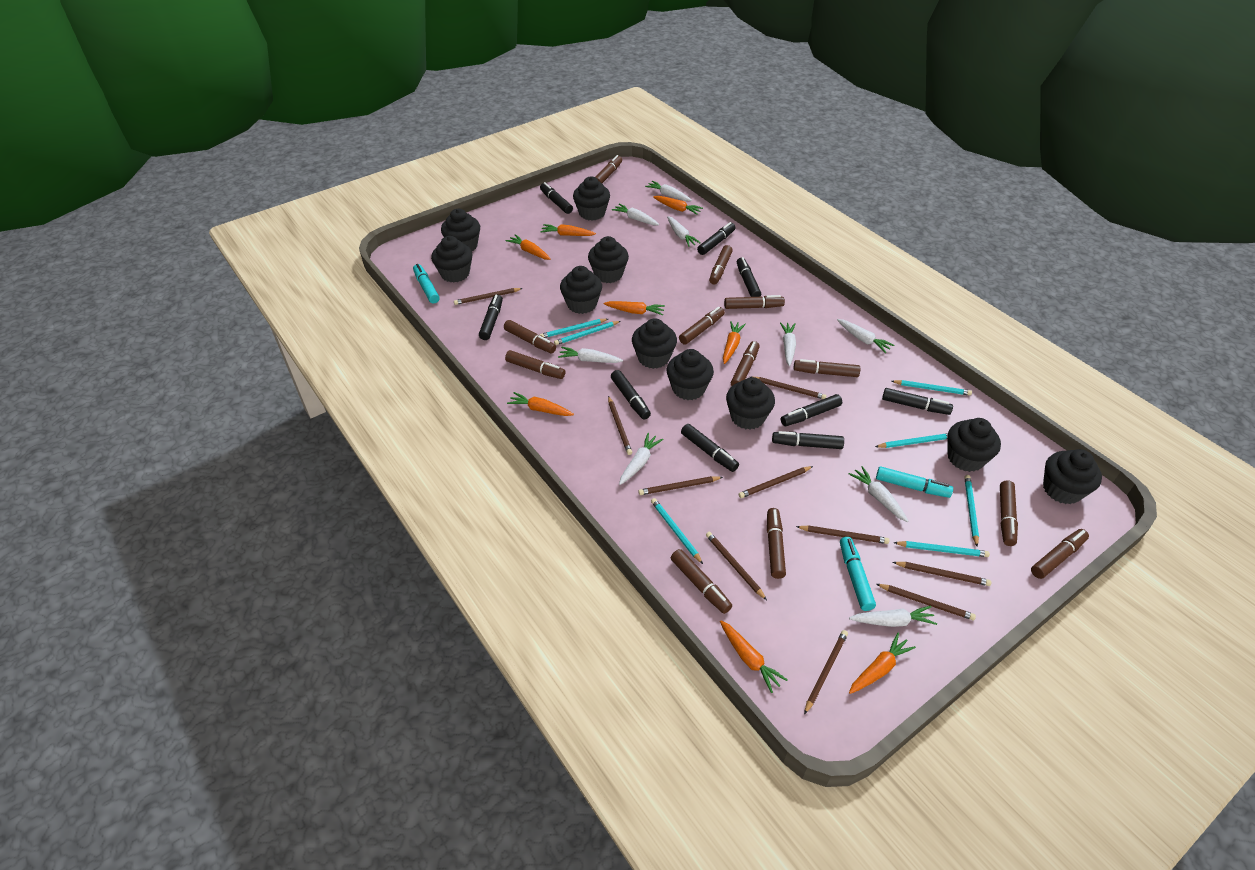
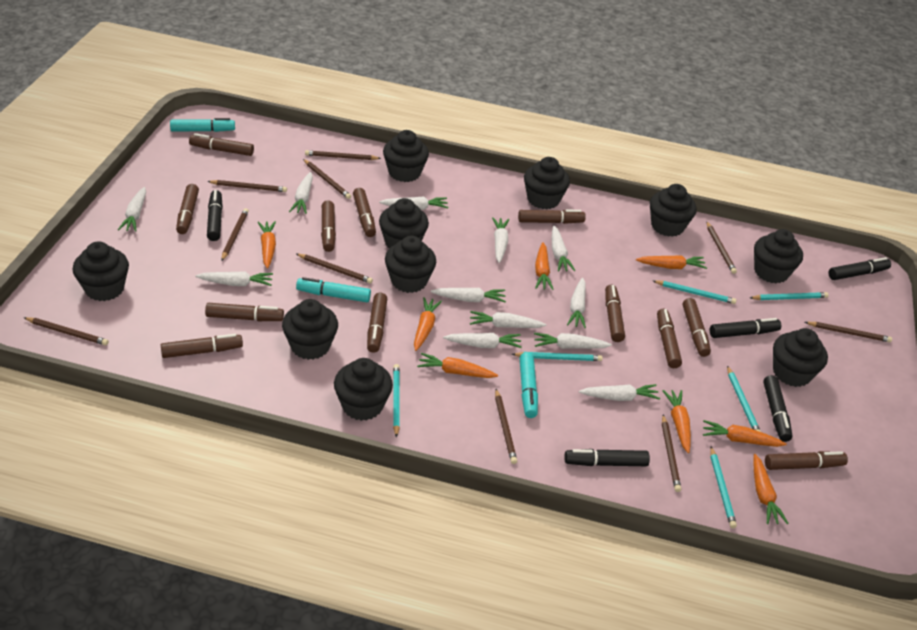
black marker: 9 -> 5
turquoise pencil: 7 -> 6
white carrot: 9 -> 12

